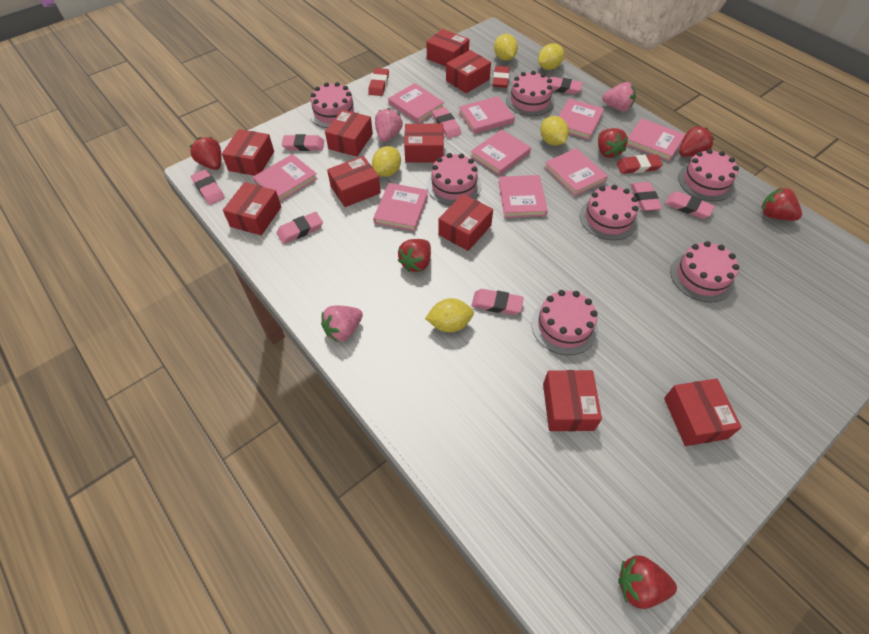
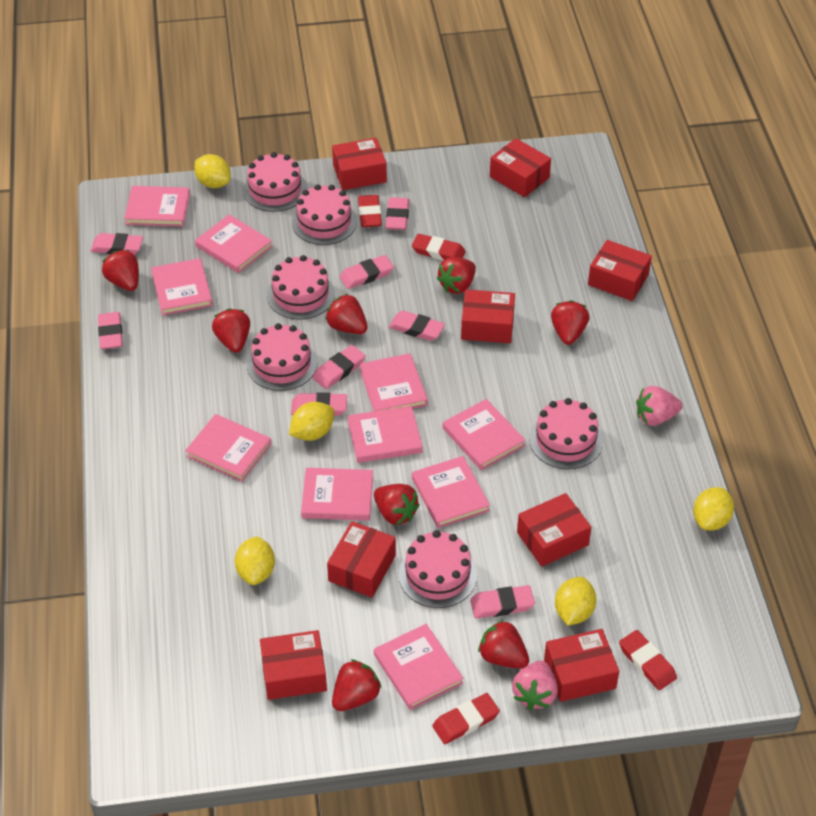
pink book: 9 -> 10
pink cake: 7 -> 6
pink strawberry: 3 -> 2
red box: 10 -> 8
red eraser: 3 -> 4
red strawberry: 6 -> 8

